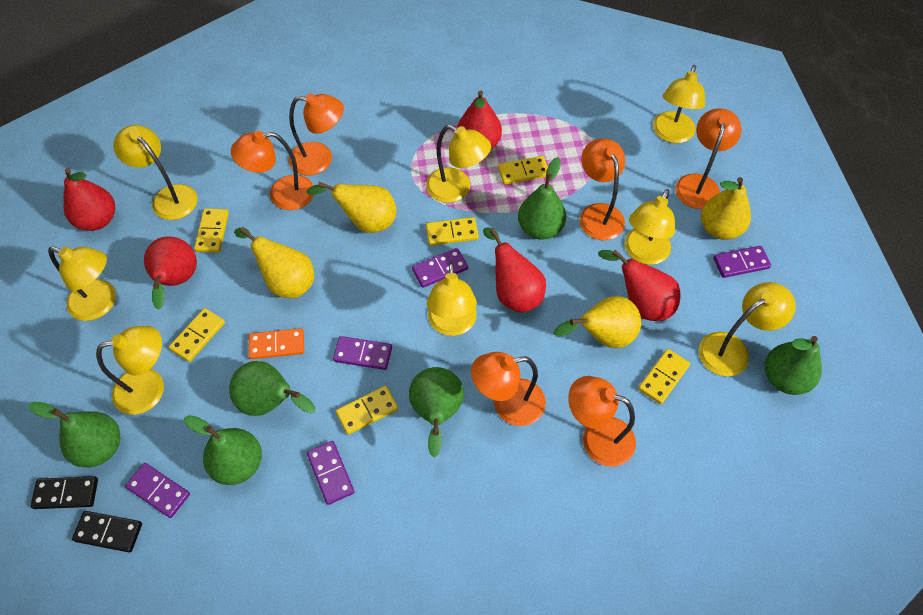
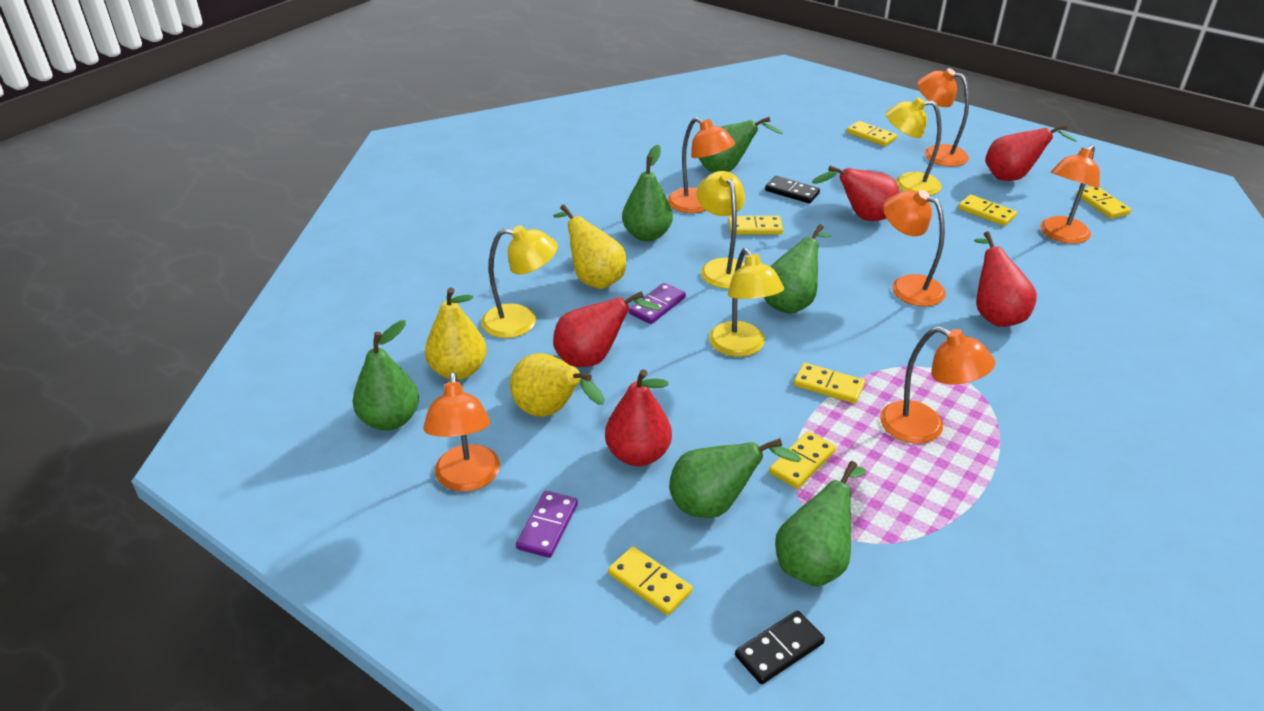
orange domino: 1 -> 0
purple domino: 5 -> 2
yellow domino: 6 -> 7
yellow lamp: 8 -> 4
yellow pear: 4 -> 3

